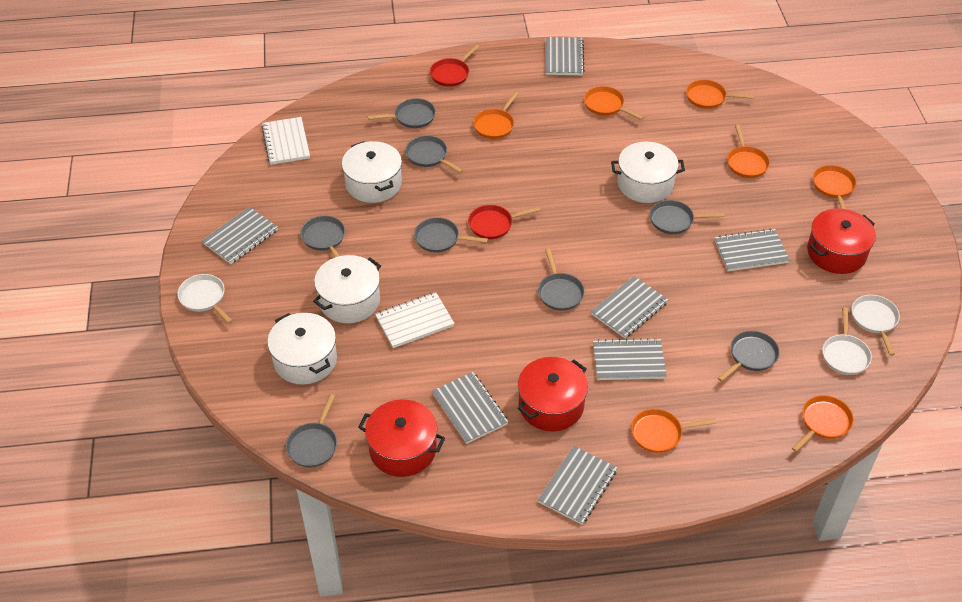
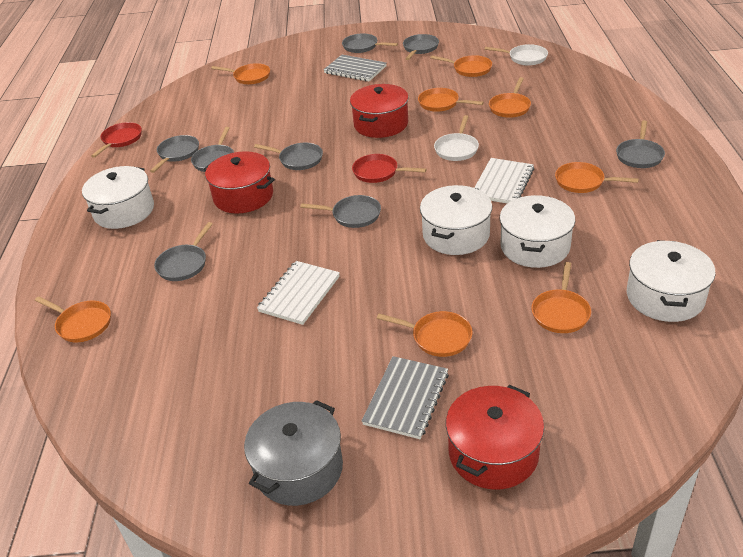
grey notebook: 7 -> 2
grey pot: 0 -> 1
orange pan: 7 -> 8
white pan: 3 -> 2

